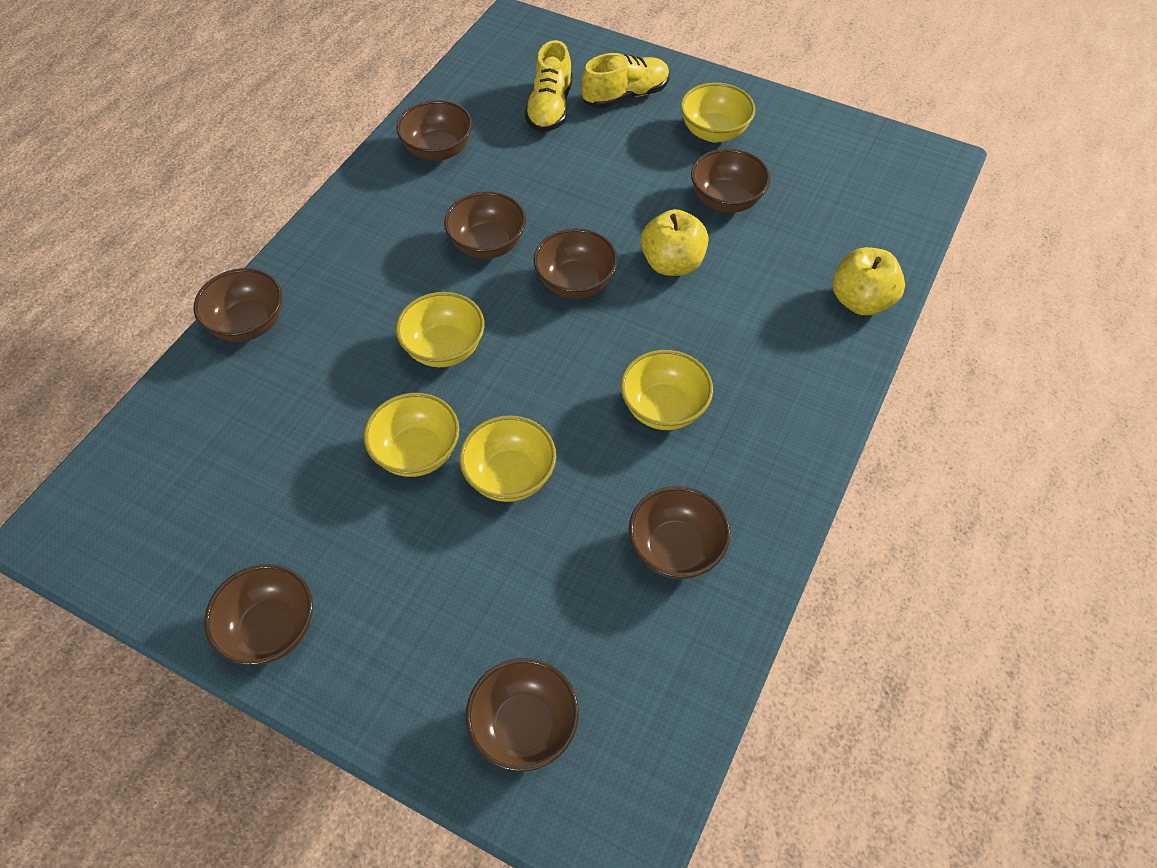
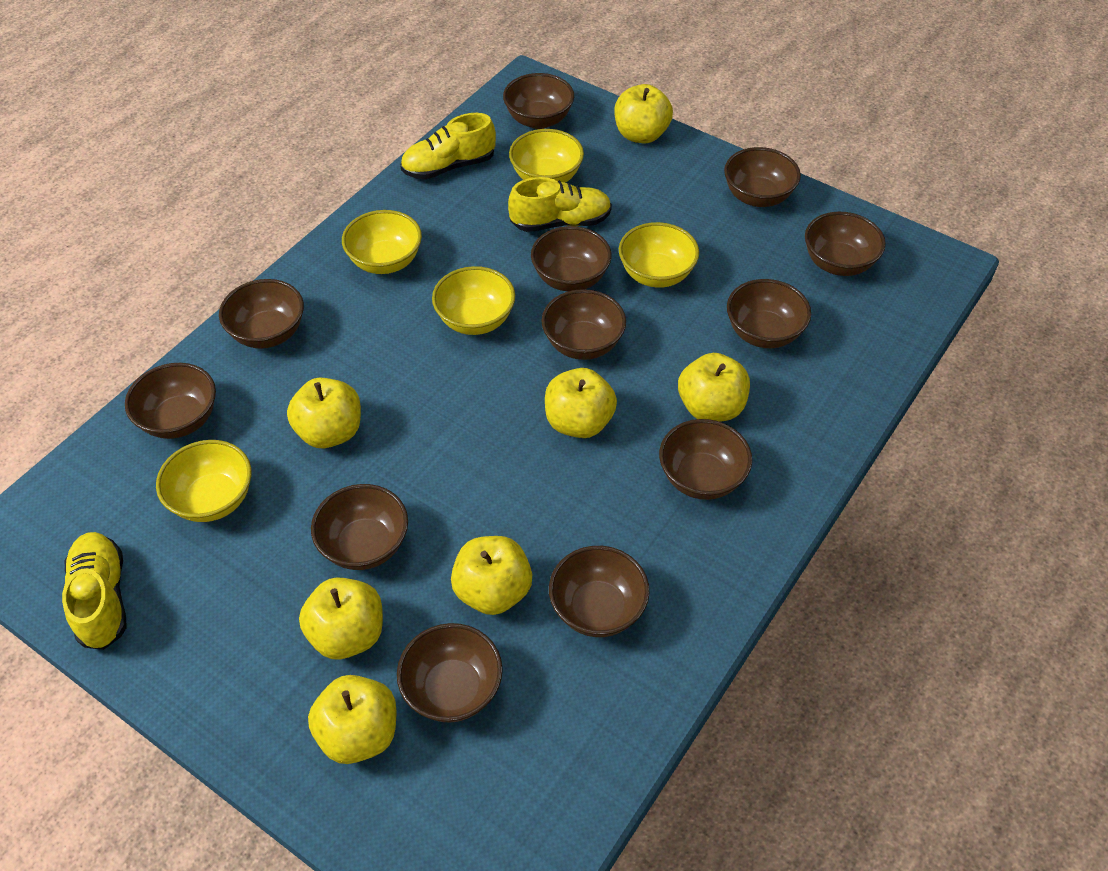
brown bowl: 8 -> 12
yellow apple: 2 -> 7
yellow shoe: 2 -> 3

